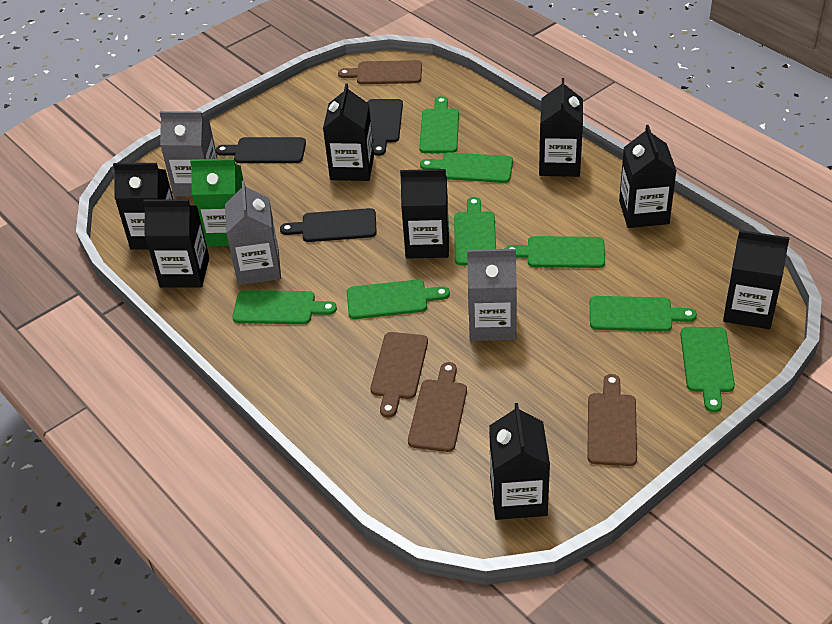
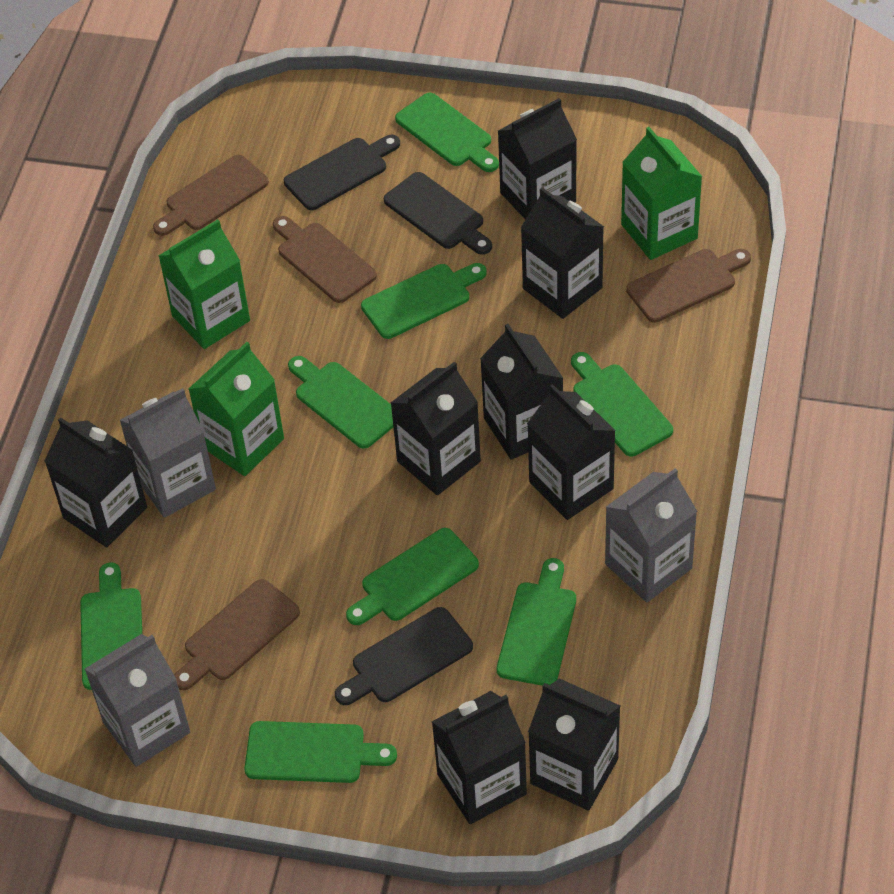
green carton: 1 -> 3

